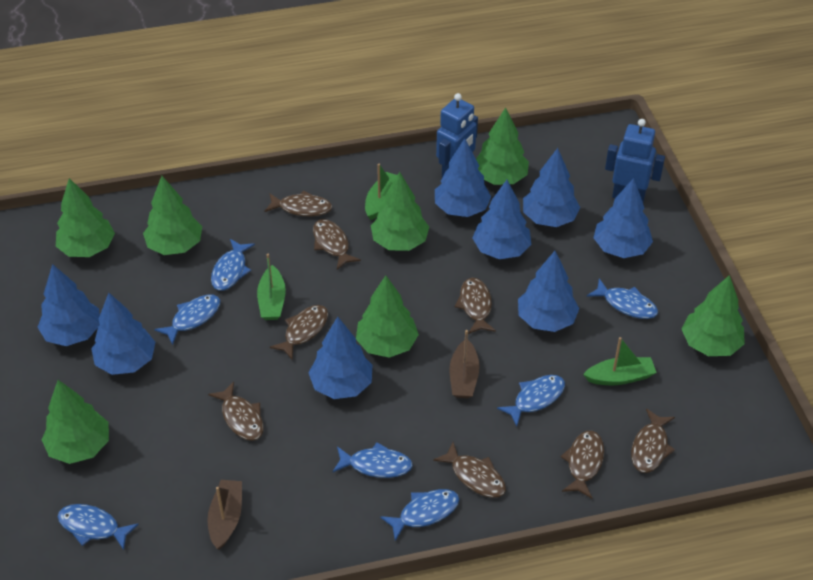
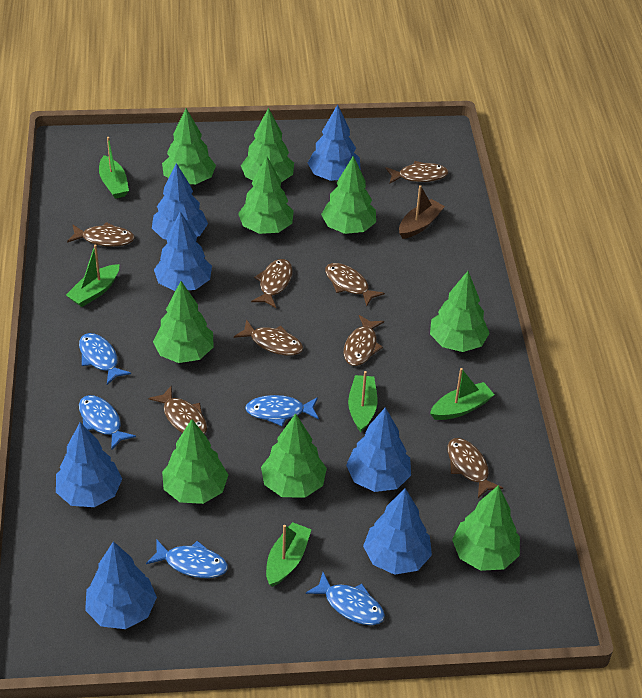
blue fish: 7 -> 5
blue robot: 2 -> 0
blue tree: 8 -> 7
brown boat: 2 -> 1
green boat: 3 -> 5
green tree: 7 -> 9

